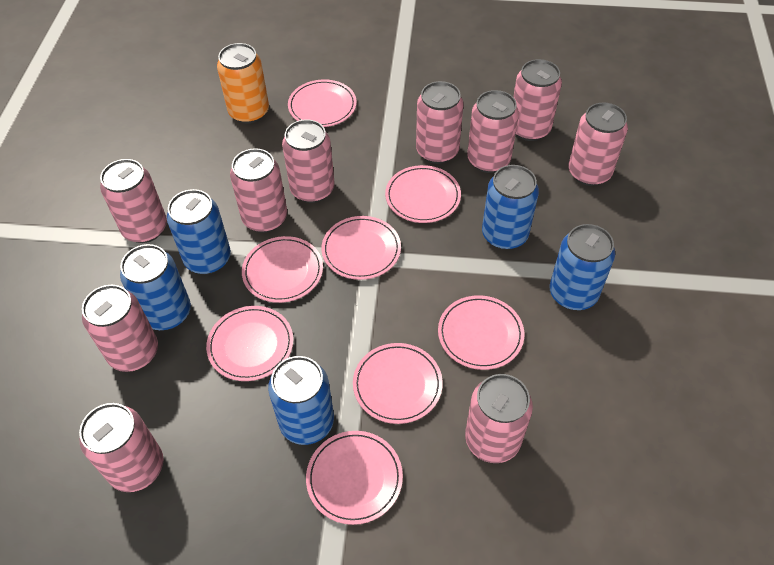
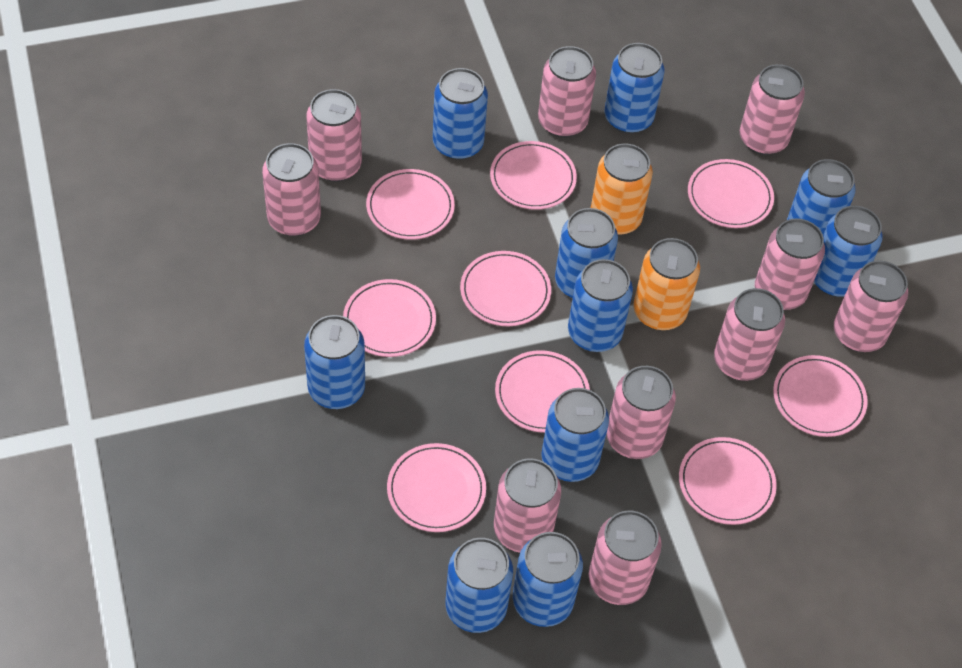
blue can: 5 -> 10
orange can: 1 -> 2
pink plate: 8 -> 9

